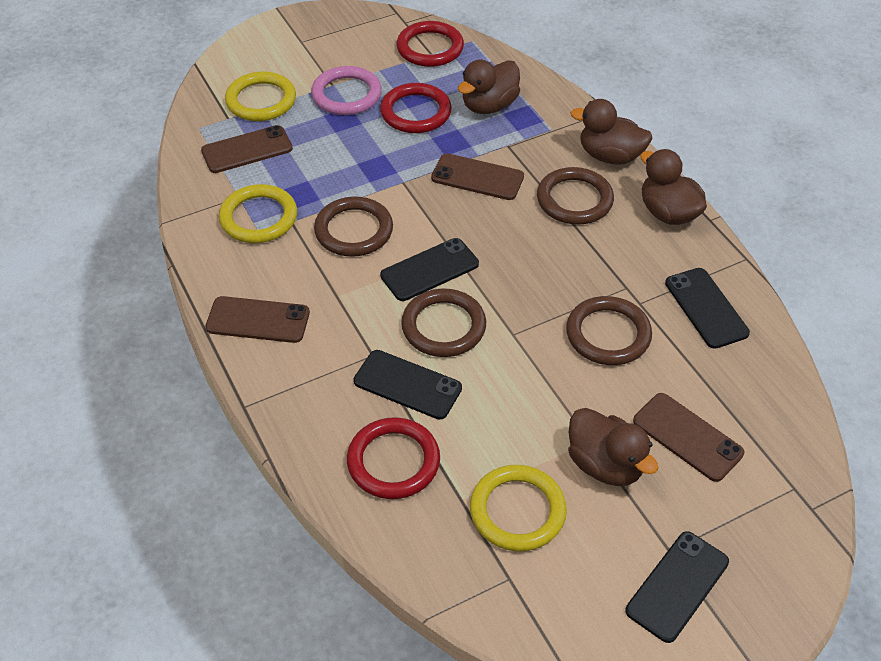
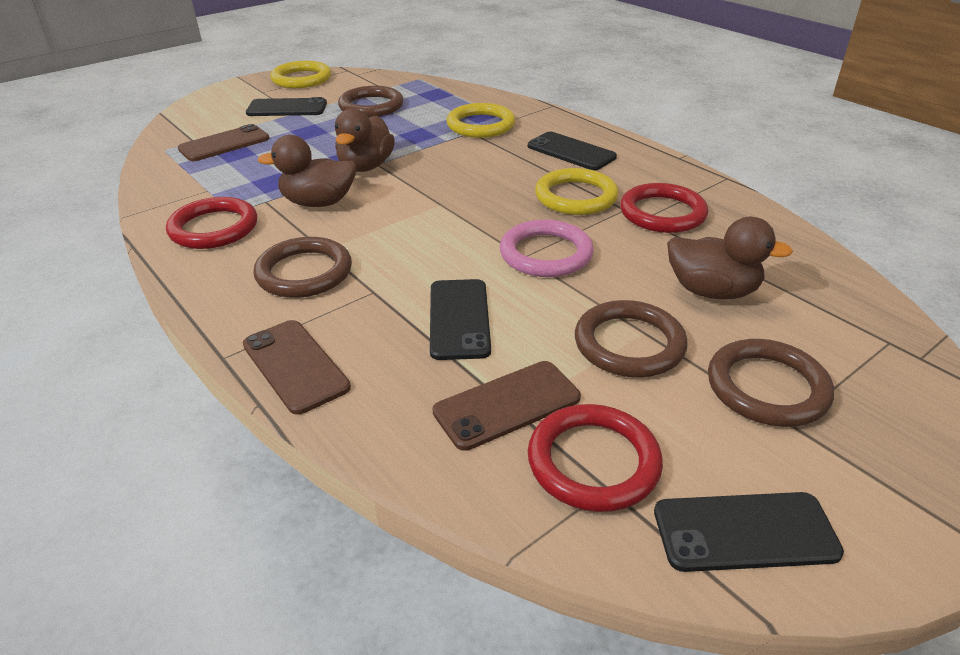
brown duck: 4 -> 3
brown phone: 4 -> 3

